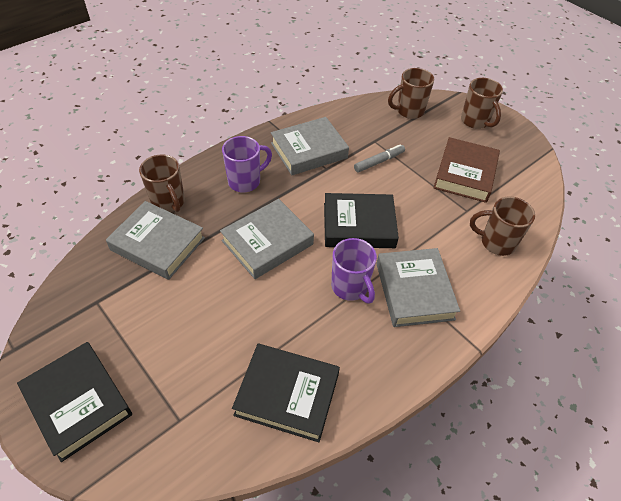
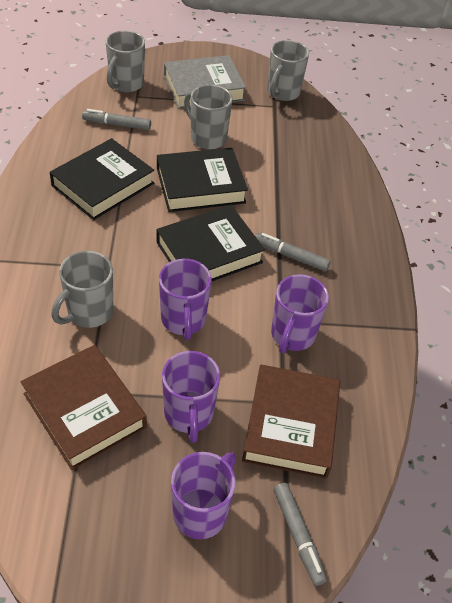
brown book: 1 -> 2
brown mug: 4 -> 0
grey book: 4 -> 1
grey marker: 1 -> 3
grey mug: 0 -> 4
purple mug: 2 -> 4

